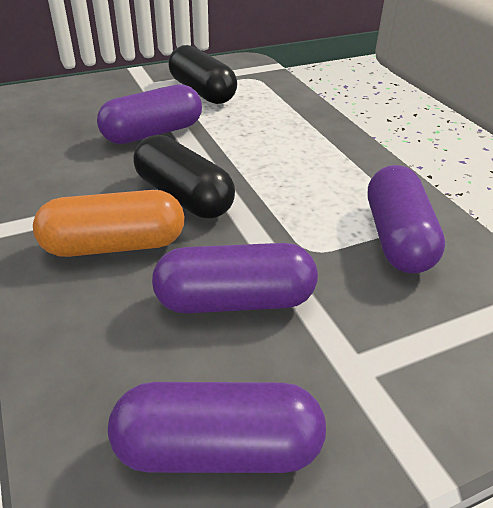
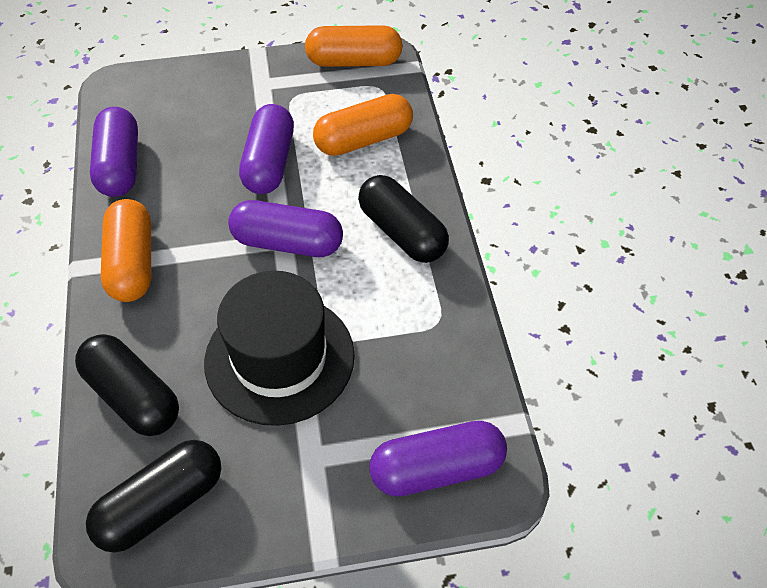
black capsule: 2 -> 3
black hat: 0 -> 1
orange capsule: 1 -> 3

